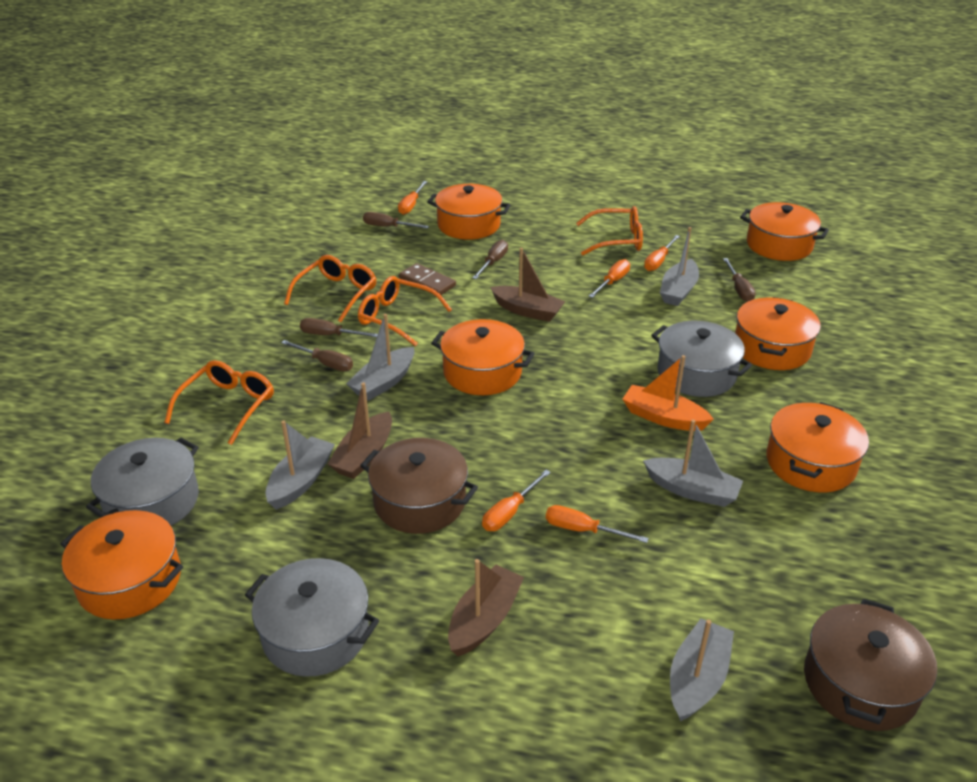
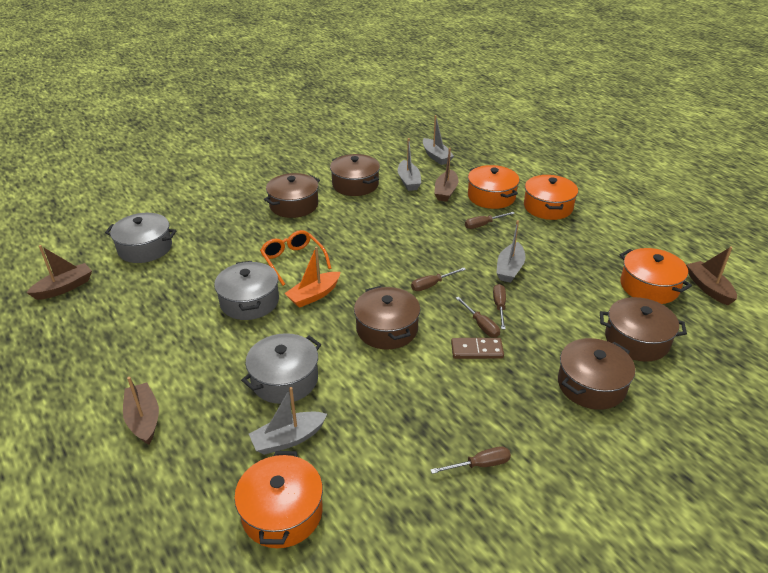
brown boat: 3 -> 4
brown pot: 2 -> 5
grey boat: 5 -> 4
orange glasses: 4 -> 1
orange pot: 6 -> 4
orange screwdriver: 5 -> 0

